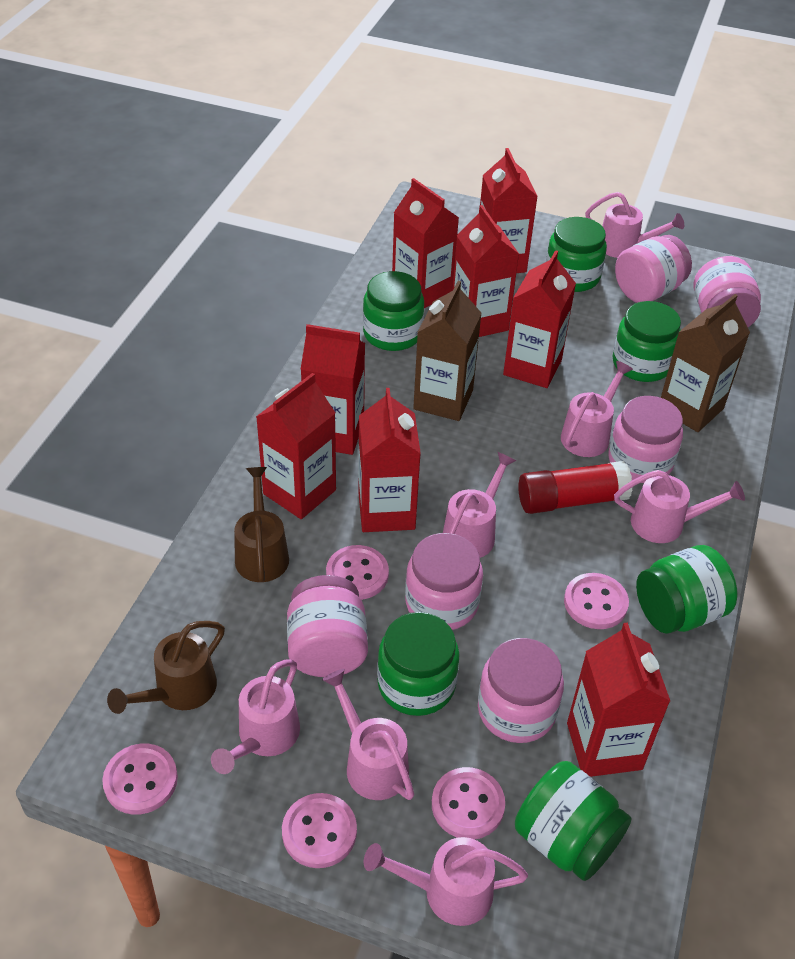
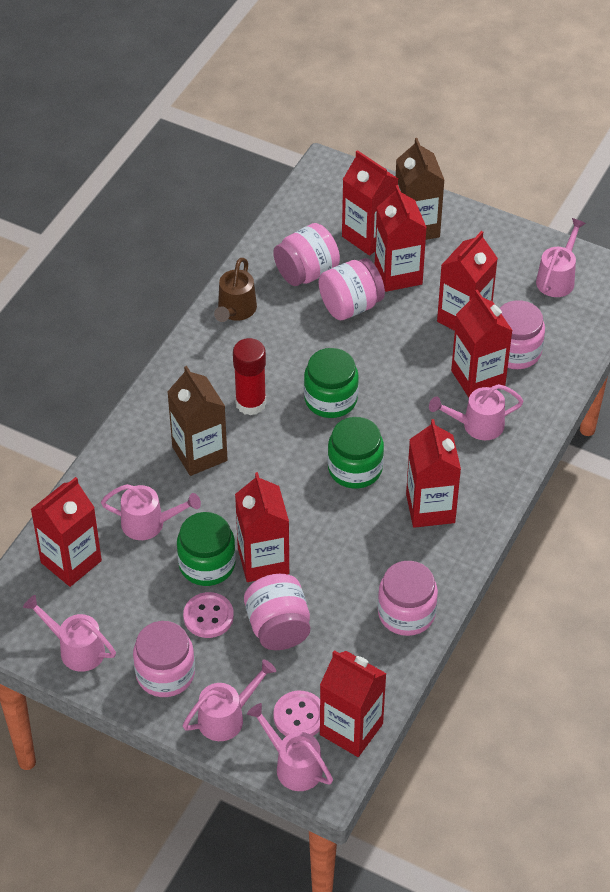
brown watering can: 2 -> 1
green jar: 6 -> 3
pink button: 5 -> 2
pink watering can: 7 -> 6

